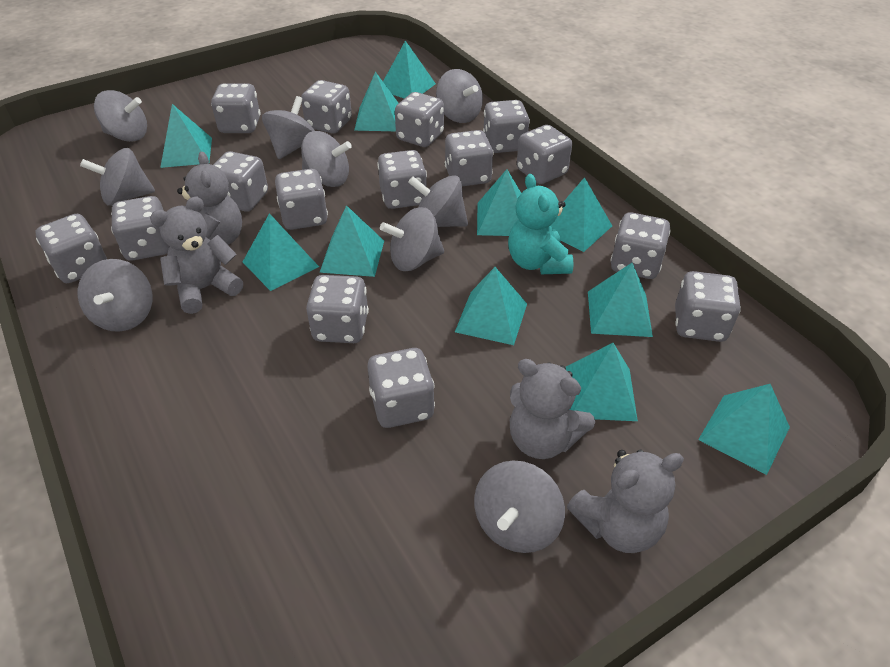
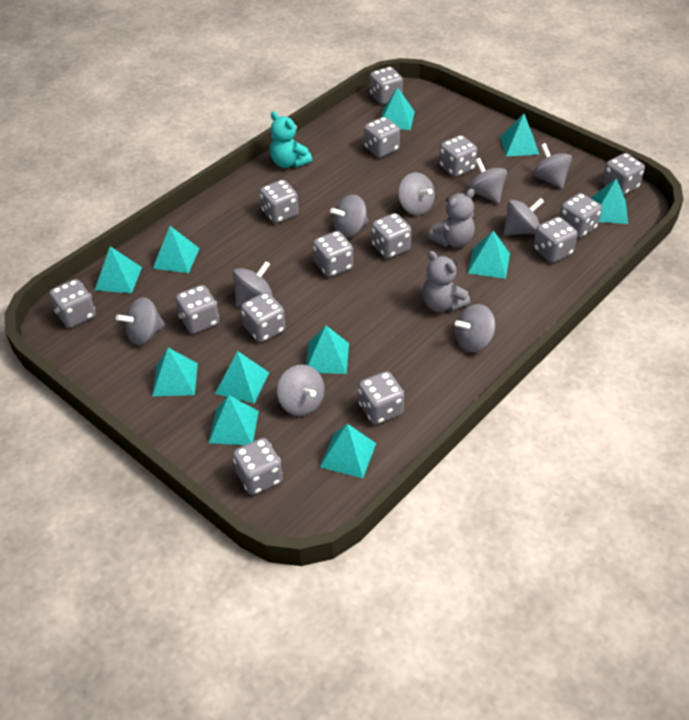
grey dice: 15 -> 14
grey teddy bear: 4 -> 2

